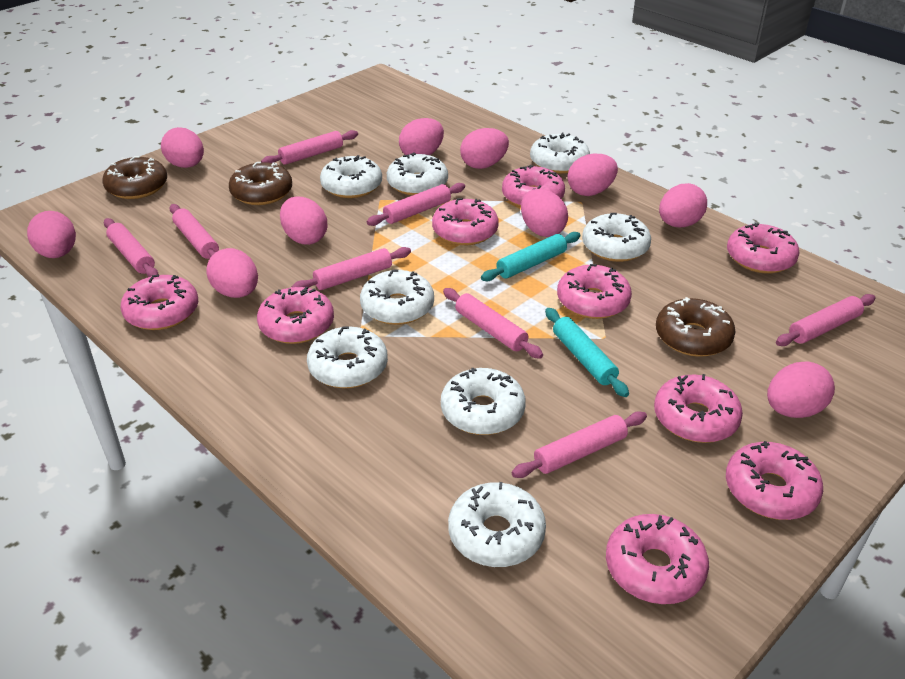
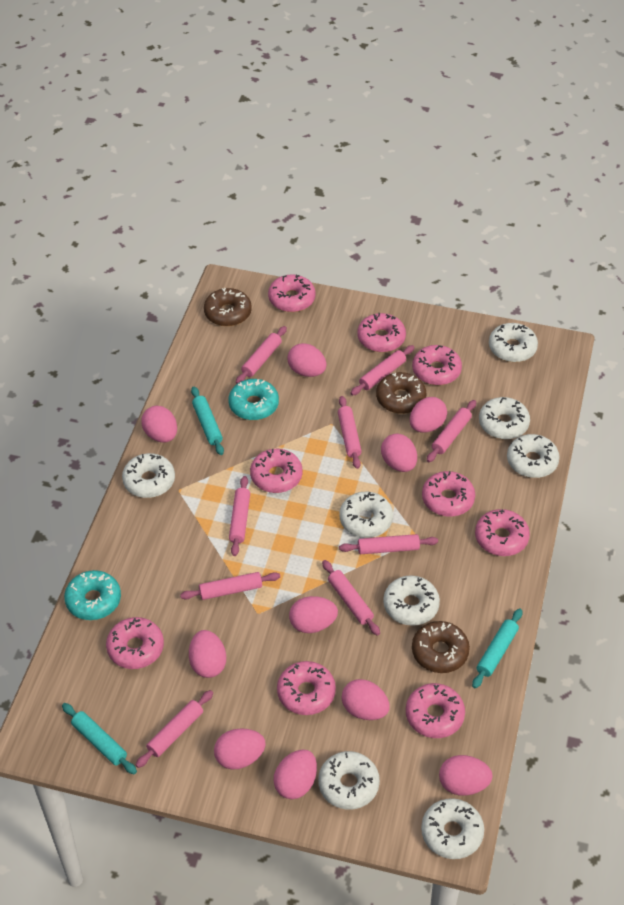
pink rolling pin: 8 -> 9
turquoise donut: 0 -> 2
turquoise rolling pin: 2 -> 3

